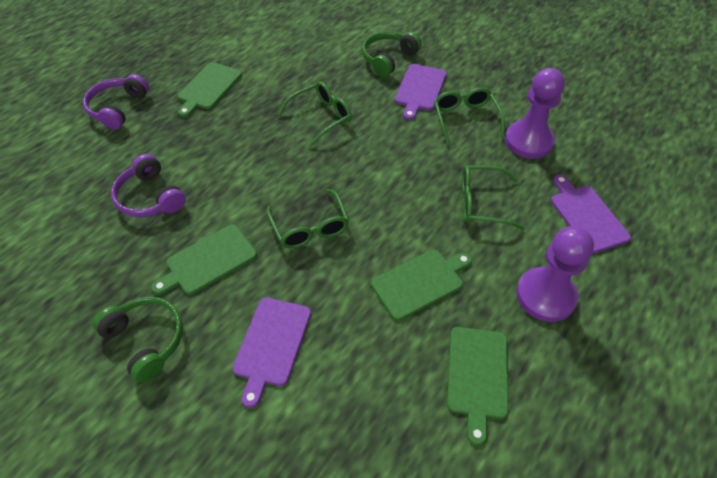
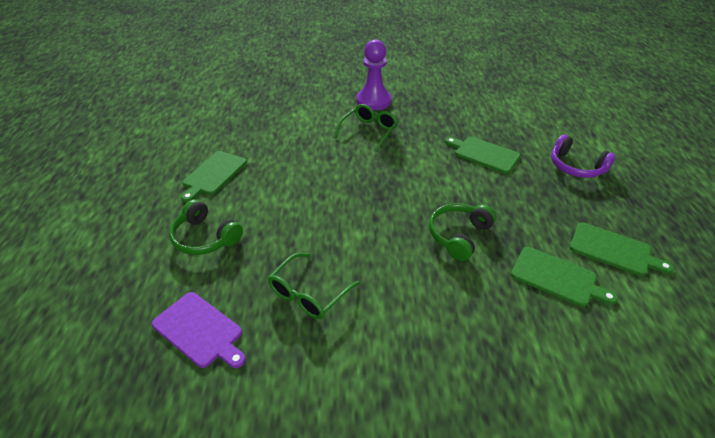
green glasses: 4 -> 2
purple cutting board: 3 -> 1
purple headphones: 2 -> 1
purple pawn: 2 -> 1

